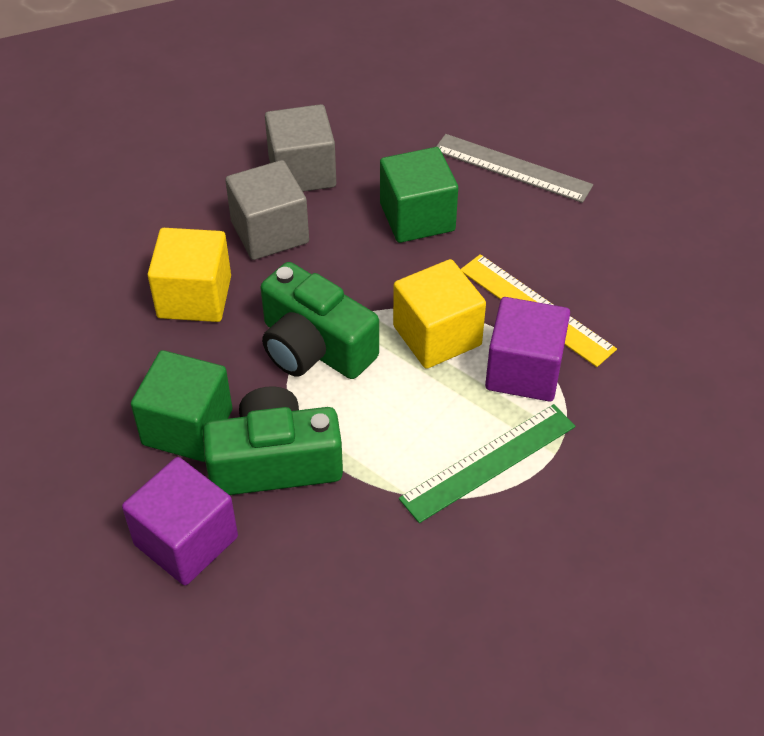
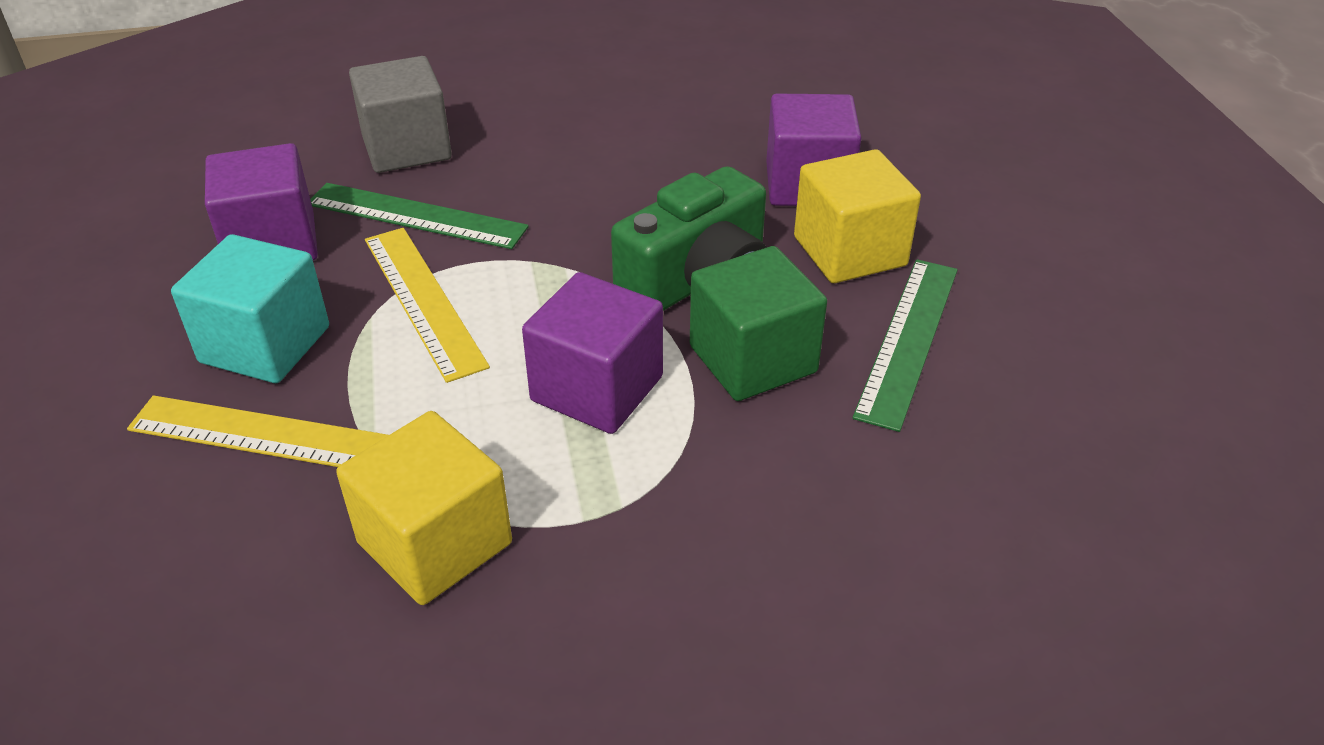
green camera: 2 -> 1
green cube: 2 -> 1
green ruler: 1 -> 2
grey cube: 2 -> 1
grey ruler: 1 -> 0
purple cube: 2 -> 3
turquoise cube: 0 -> 1
yellow ruler: 1 -> 2

